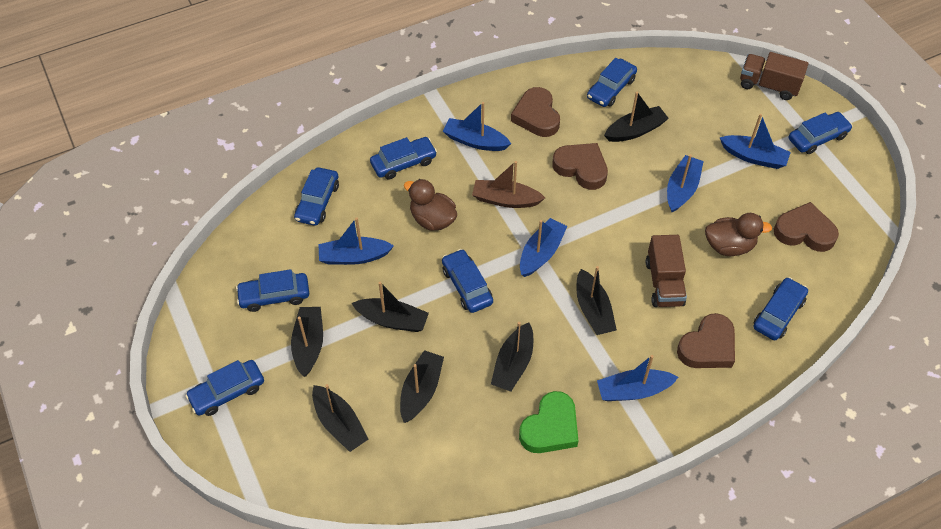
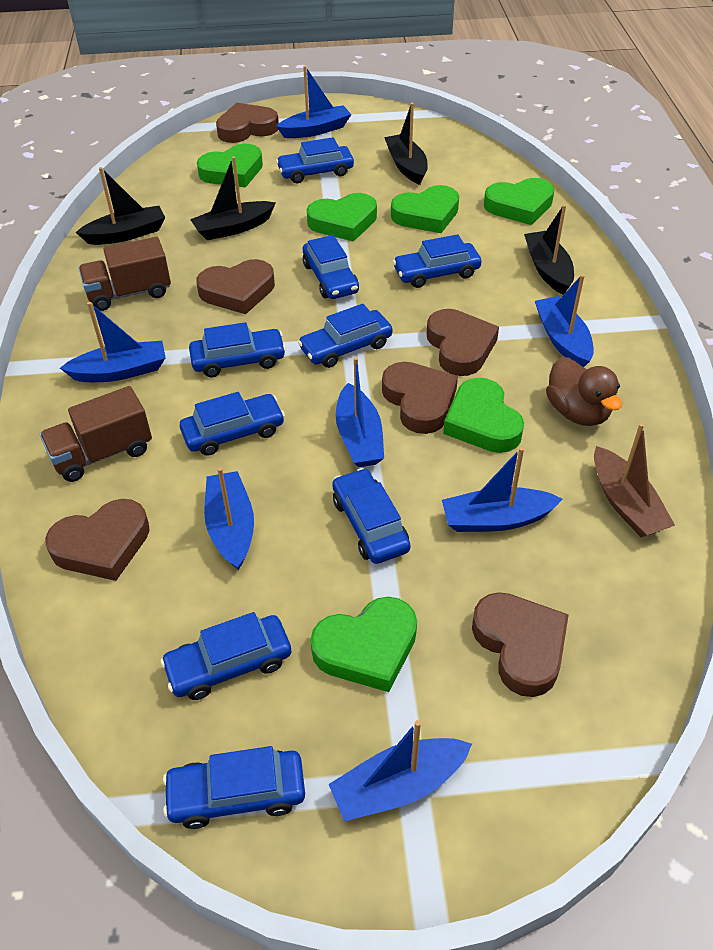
black boat: 7 -> 4
blue boat: 6 -> 7
blue car: 8 -> 9
brown duck: 2 -> 1
brown heart: 4 -> 6
green heart: 1 -> 6

